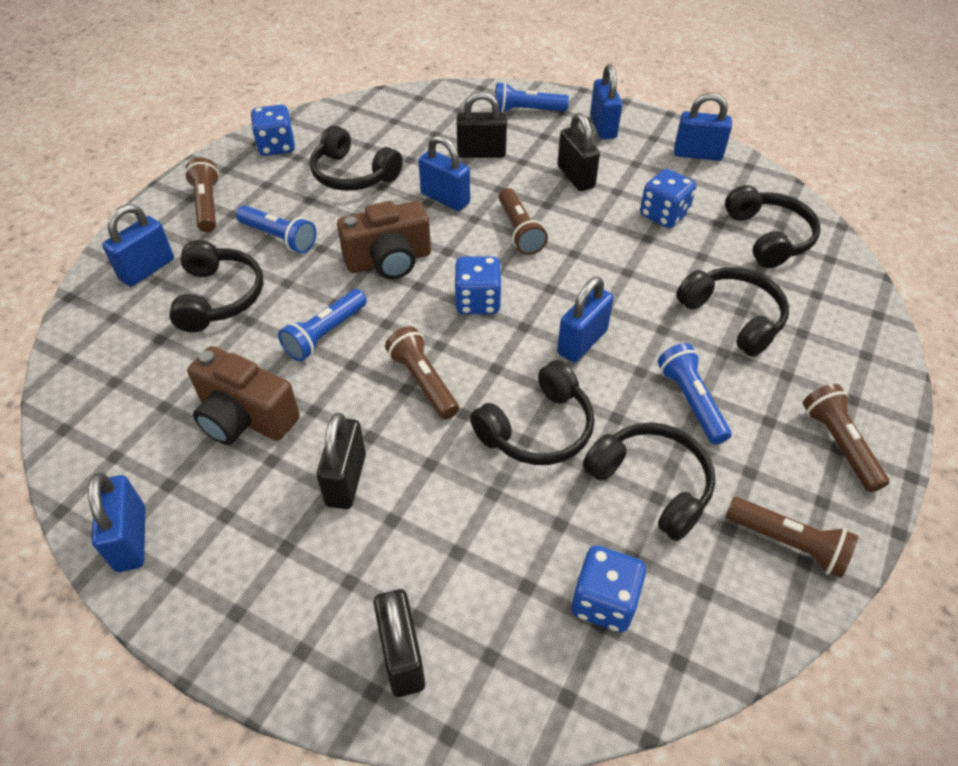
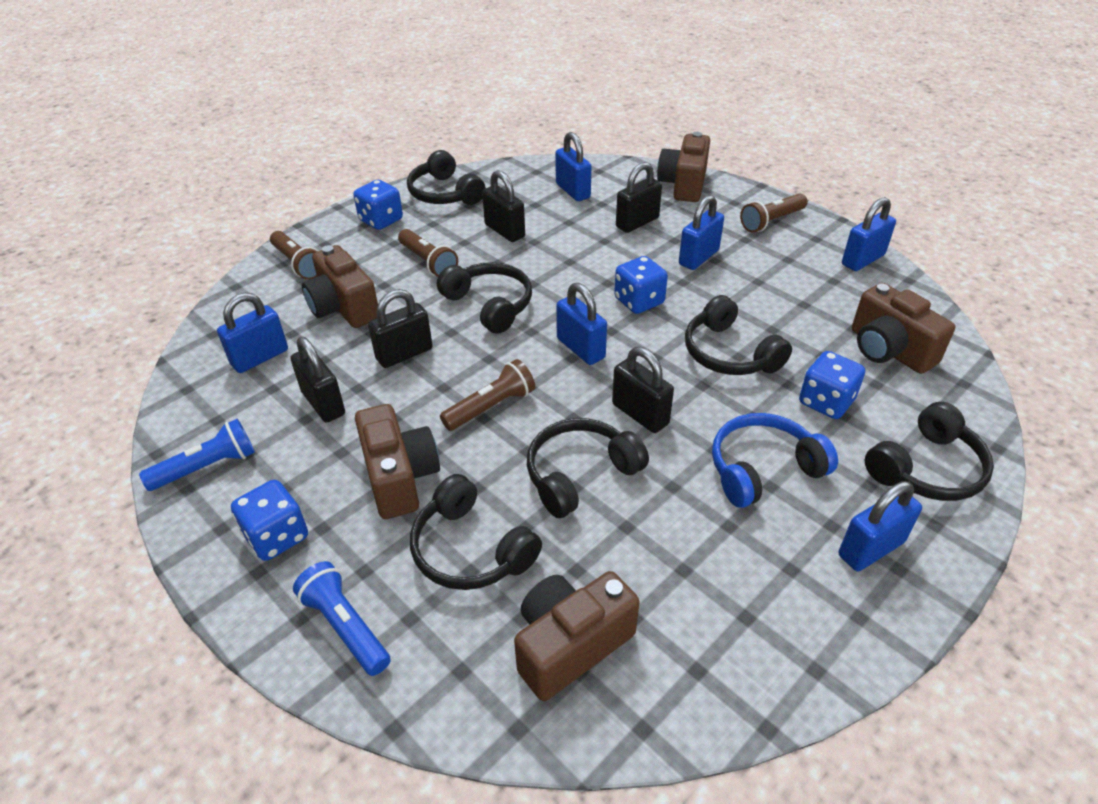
black padlock: 4 -> 5
blue flashlight: 4 -> 2
blue headphones: 0 -> 1
brown camera: 2 -> 5
brown flashlight: 5 -> 4

